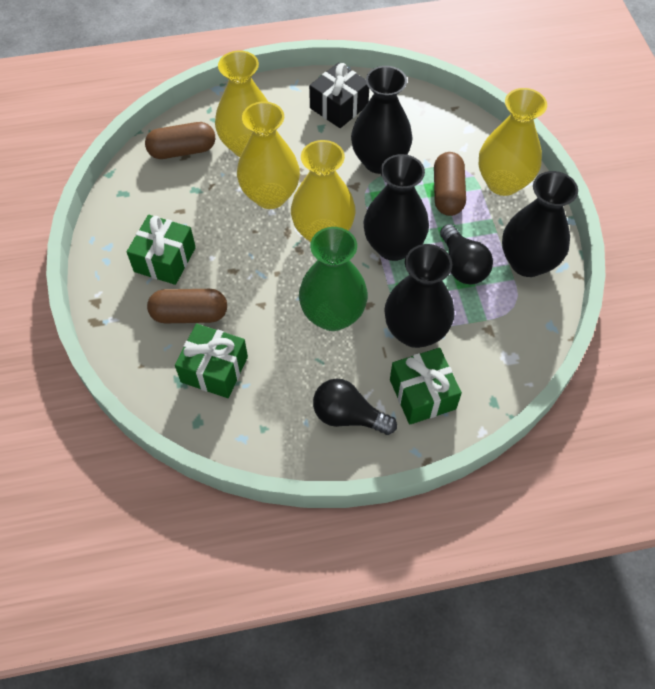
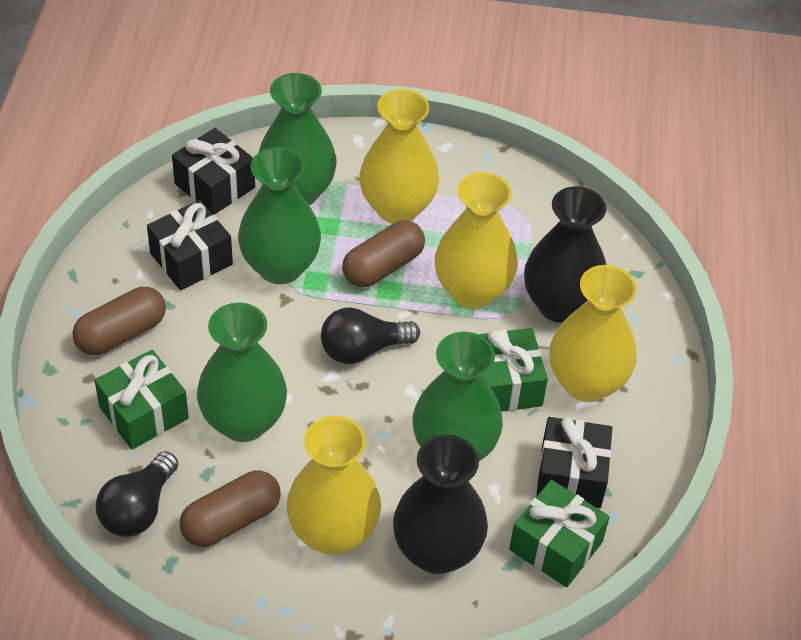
black gift: 1 -> 3
black vase: 4 -> 2
green vase: 1 -> 4

